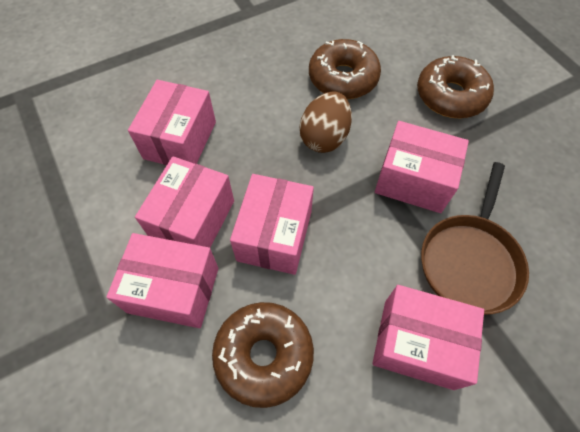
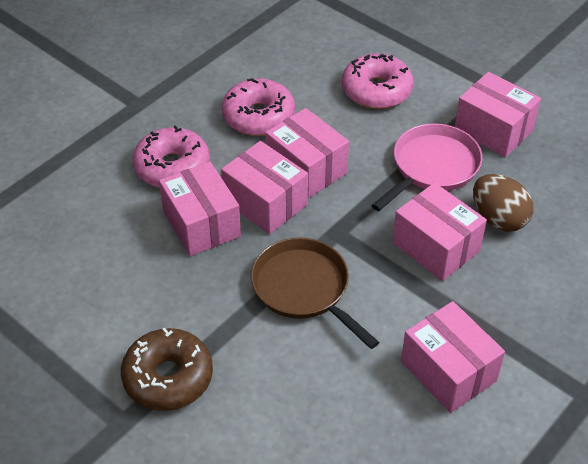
brown donut: 3 -> 1
pink donut: 0 -> 3
pink pan: 0 -> 1

